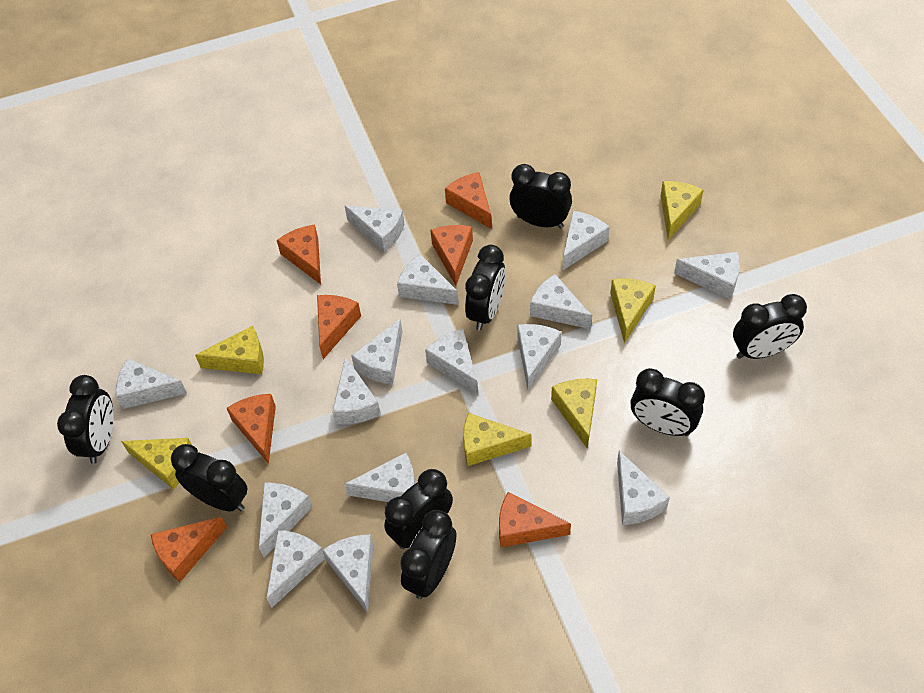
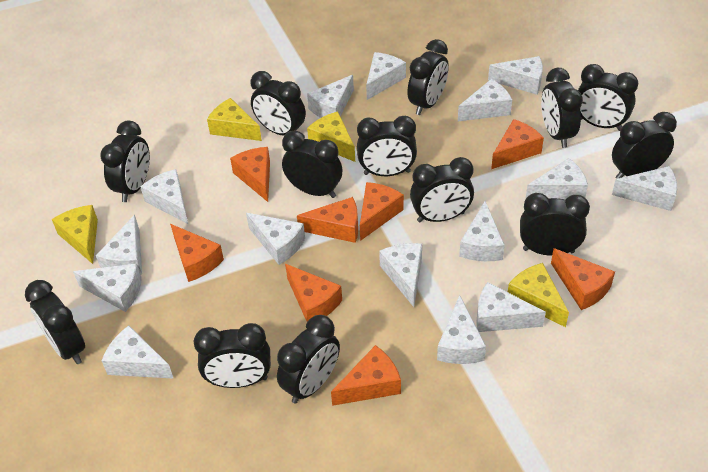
black clock: 8 -> 13
orange cheese: 7 -> 8
yellow cheese: 6 -> 4

